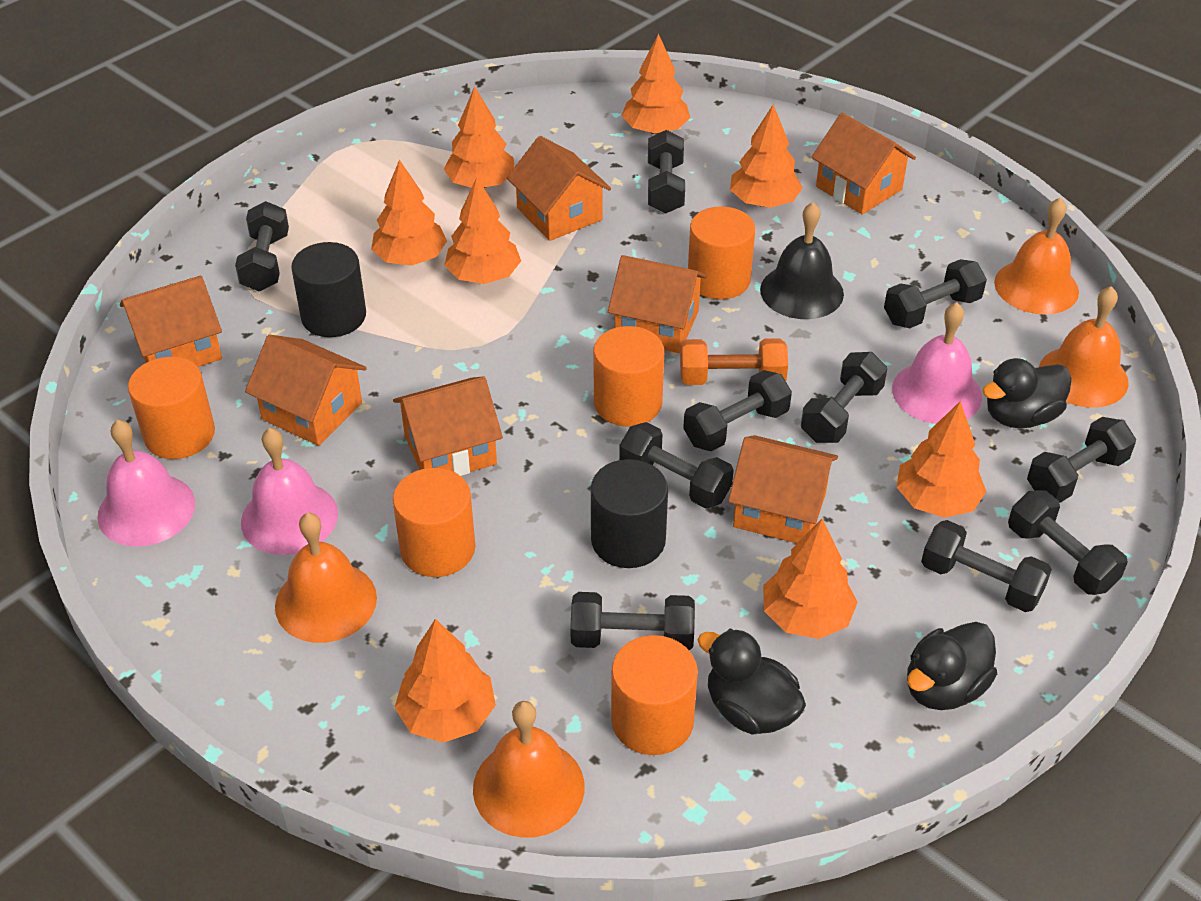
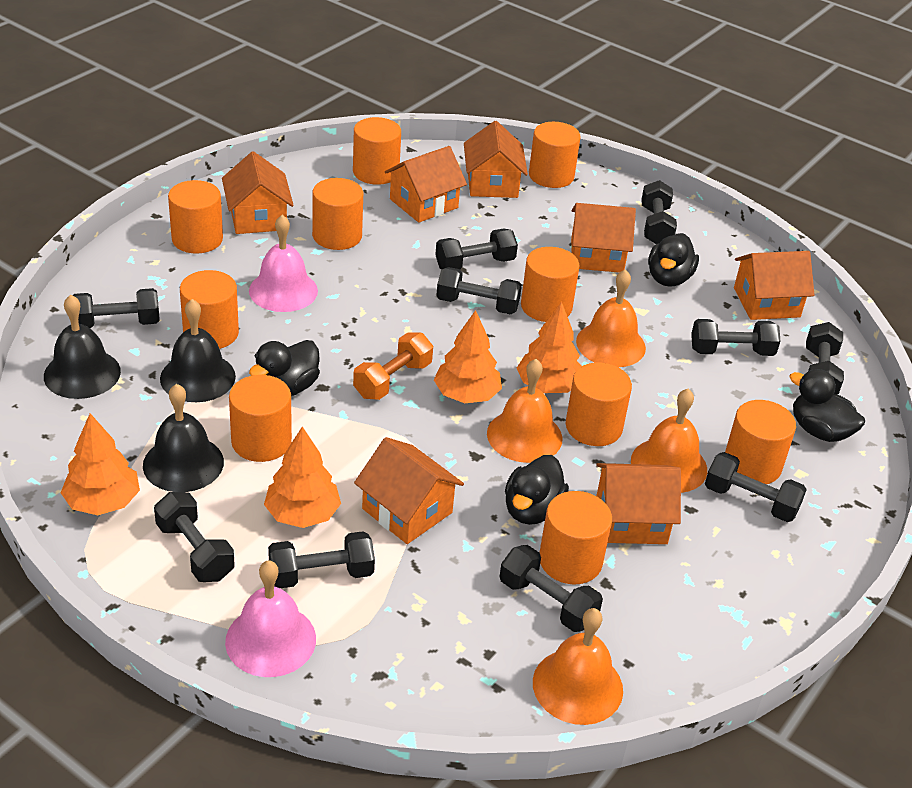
black bell: 1 -> 3
black cylinder: 2 -> 0
black duck: 3 -> 4
orange cylinder: 5 -> 10
orange tree: 8 -> 4
pink bell: 3 -> 2

